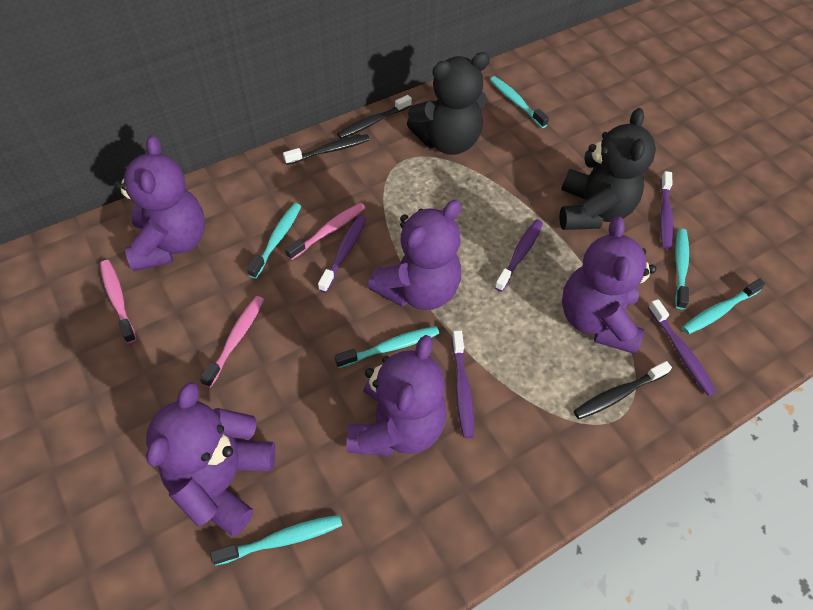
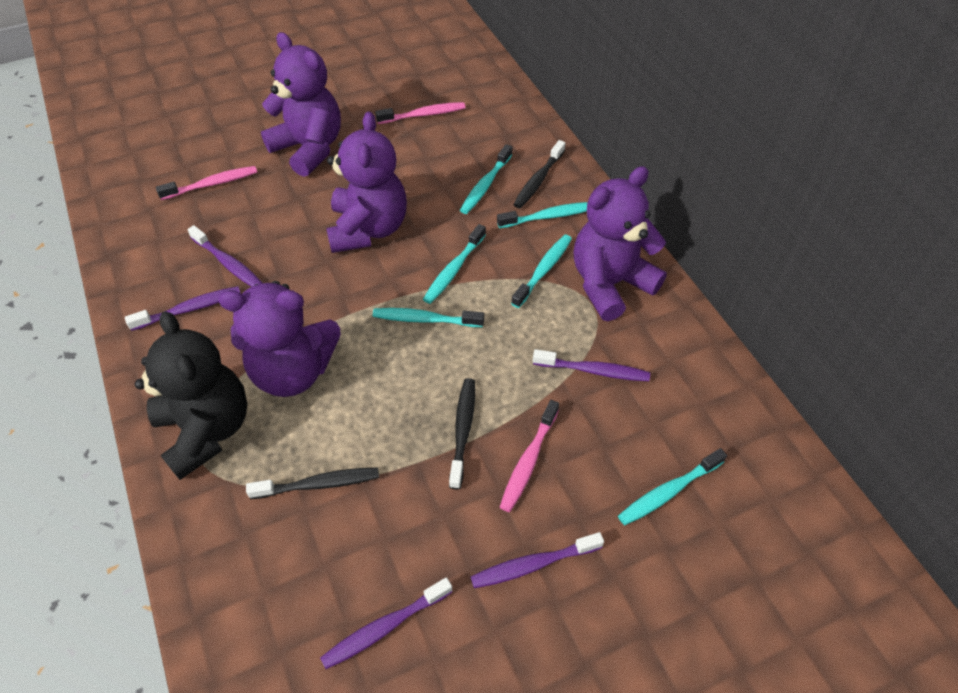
black teddy bear: 2 -> 1
purple teddy bear: 5 -> 4

